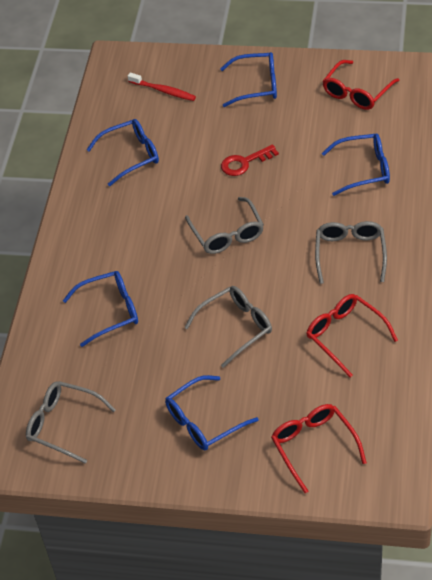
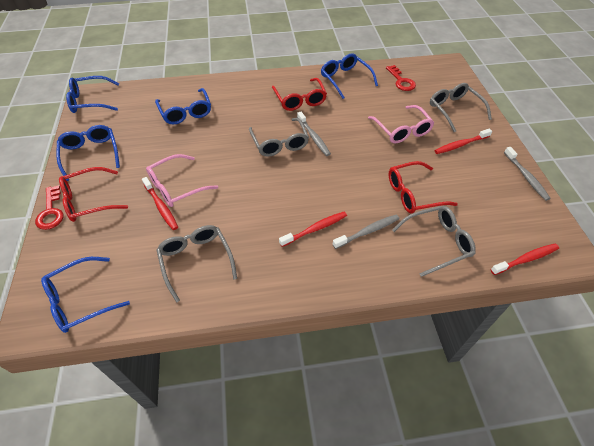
grey toothbrush: 0 -> 3
pink glasses: 0 -> 2
red key: 1 -> 2
red toothbrush: 1 -> 4

